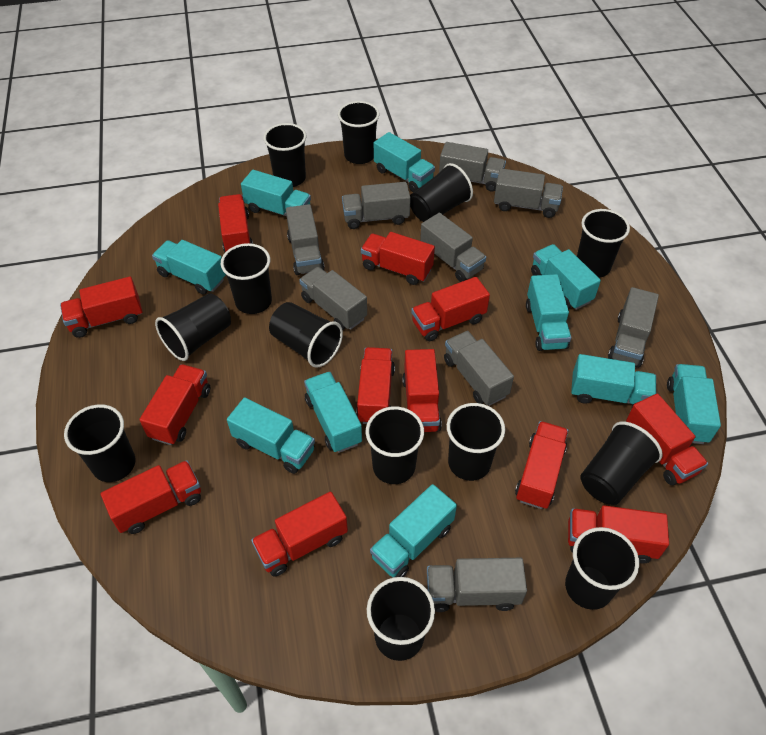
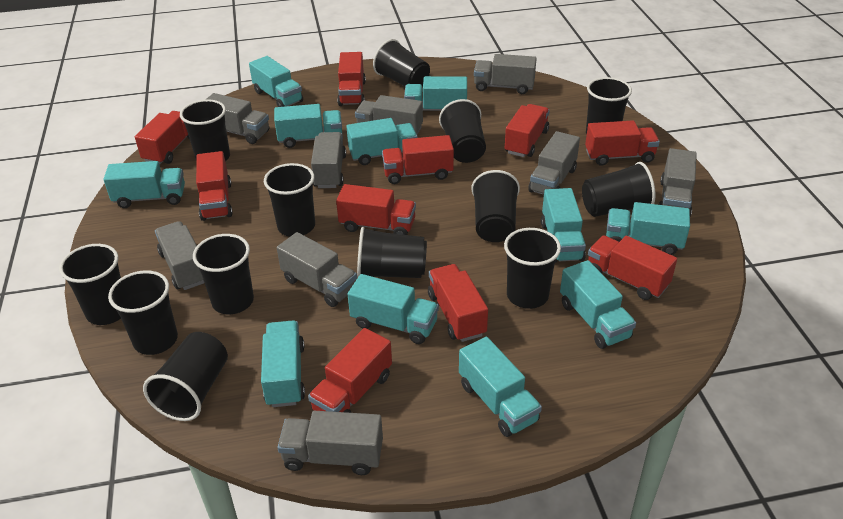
red truck: 12 -> 10
turquoise truck: 10 -> 11

